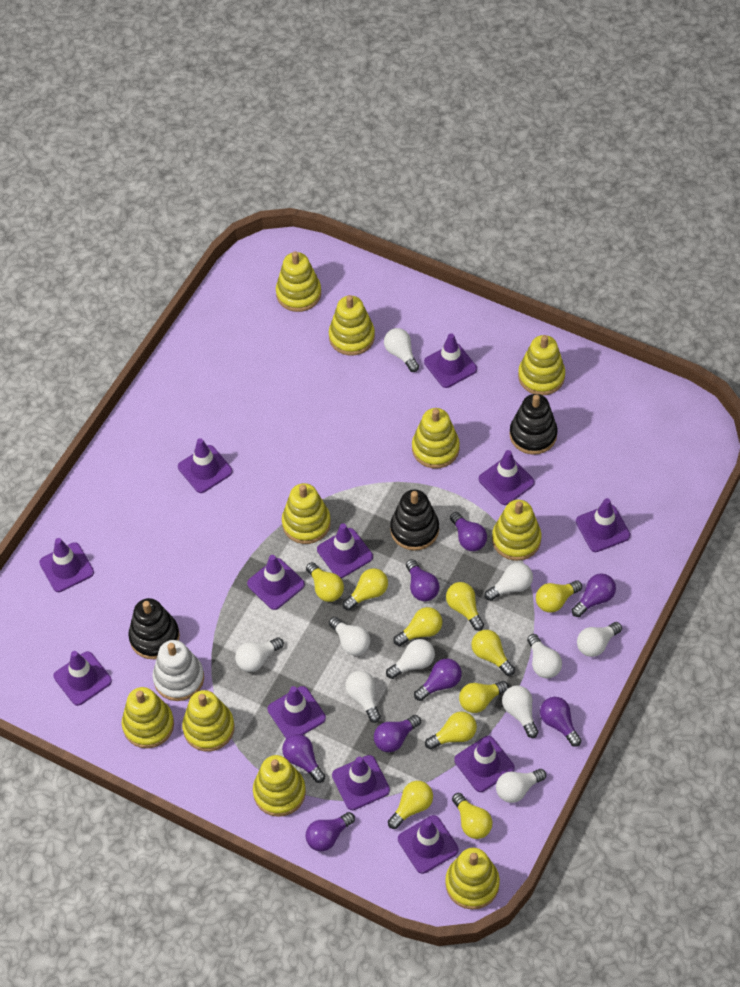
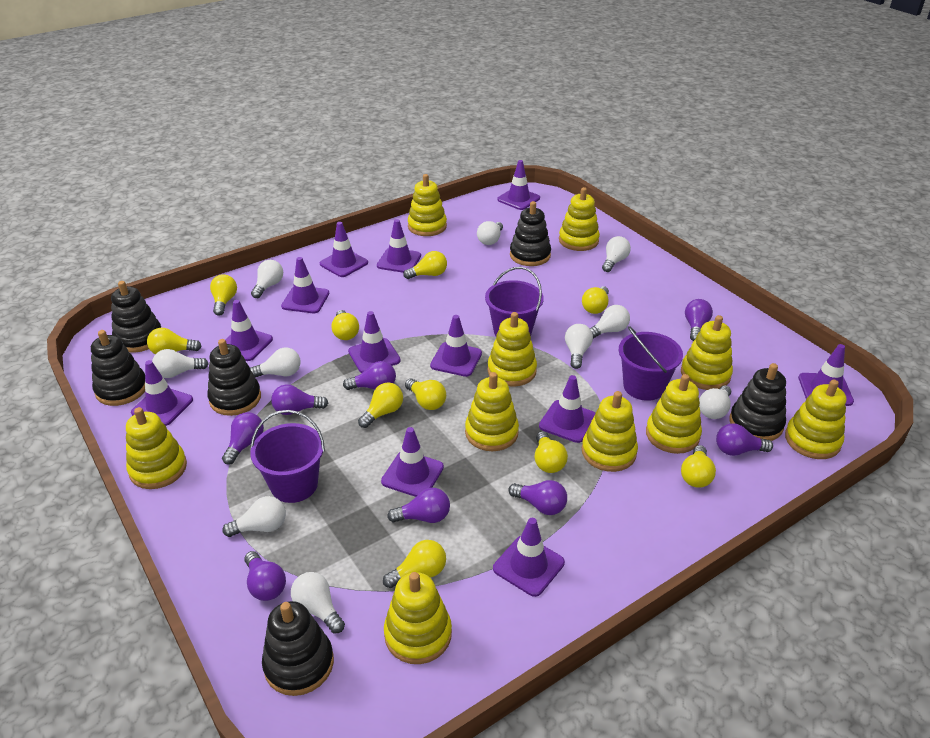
black stacking toy: 3 -> 6
purple bucket: 0 -> 3
white stacking toy: 1 -> 0

